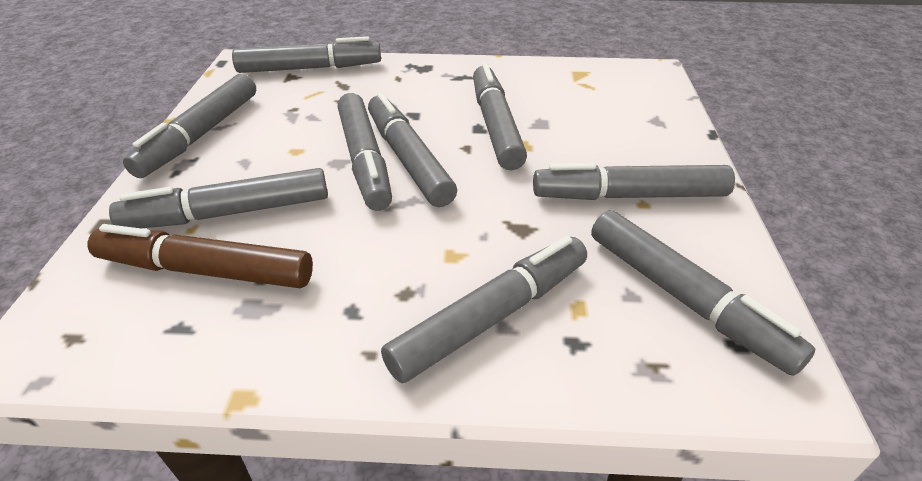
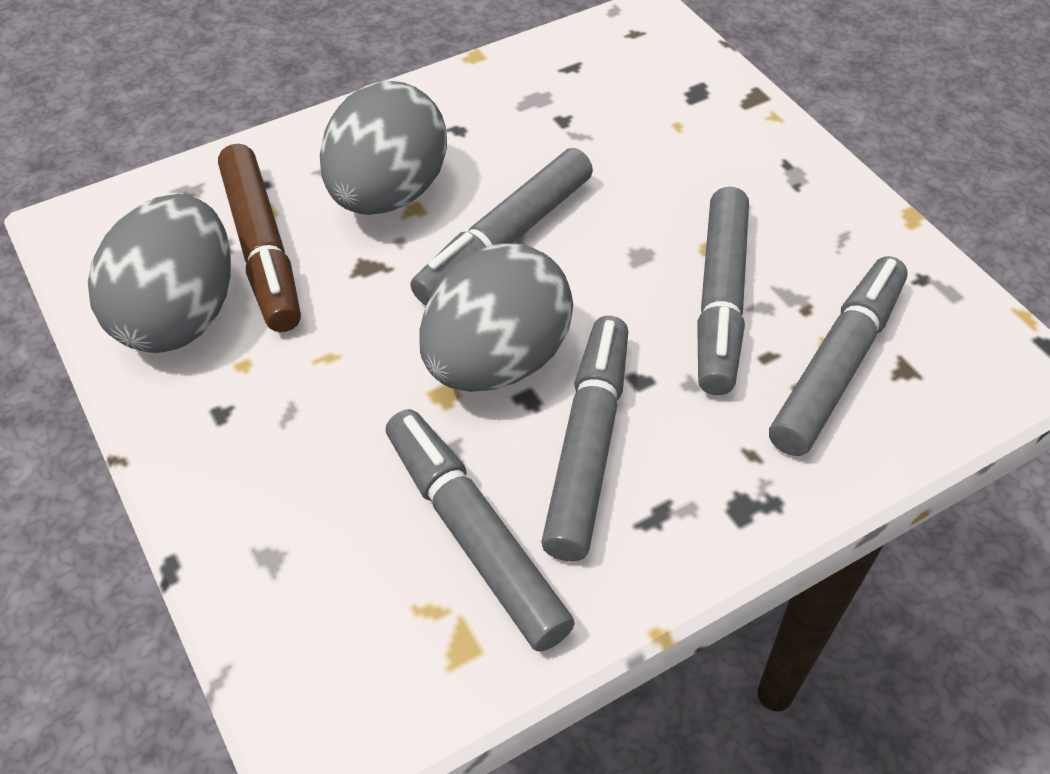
grey egg: 0 -> 3
grey marker: 9 -> 5

